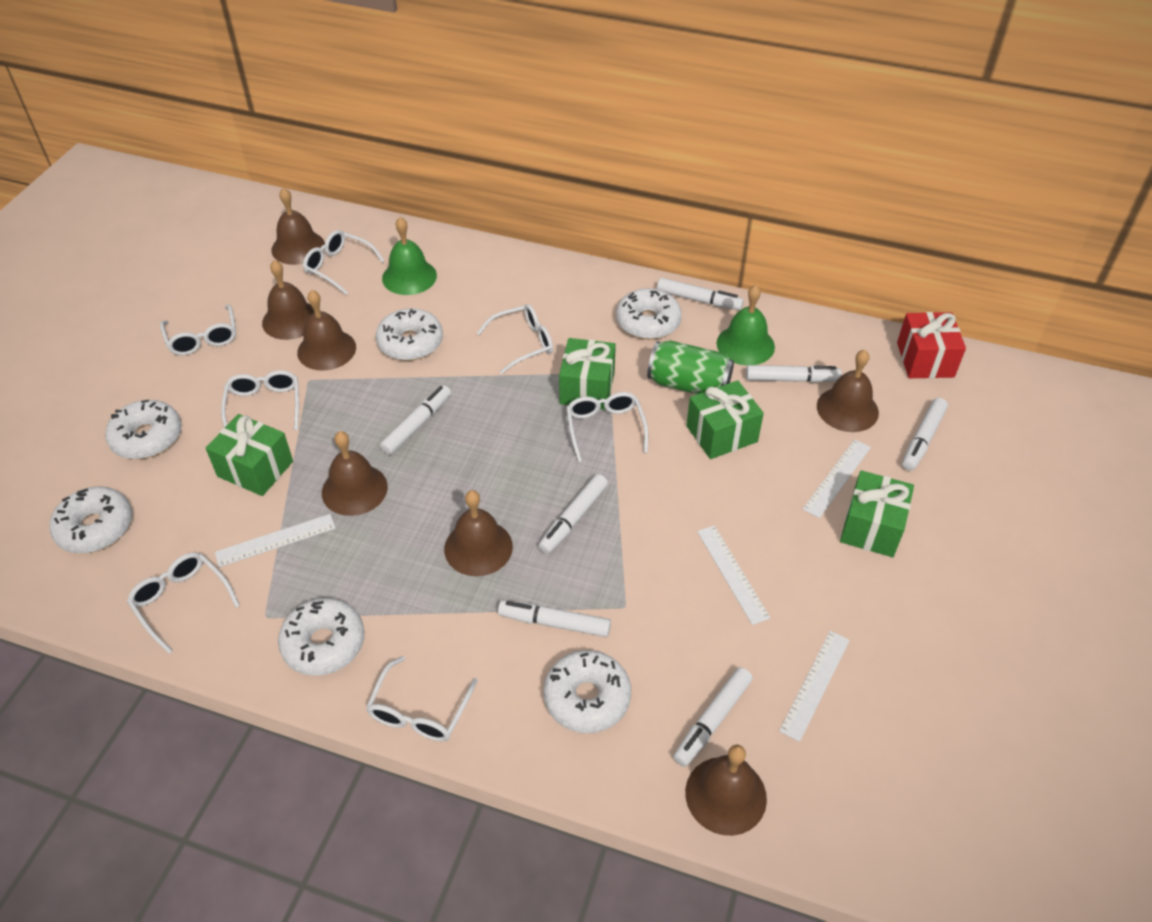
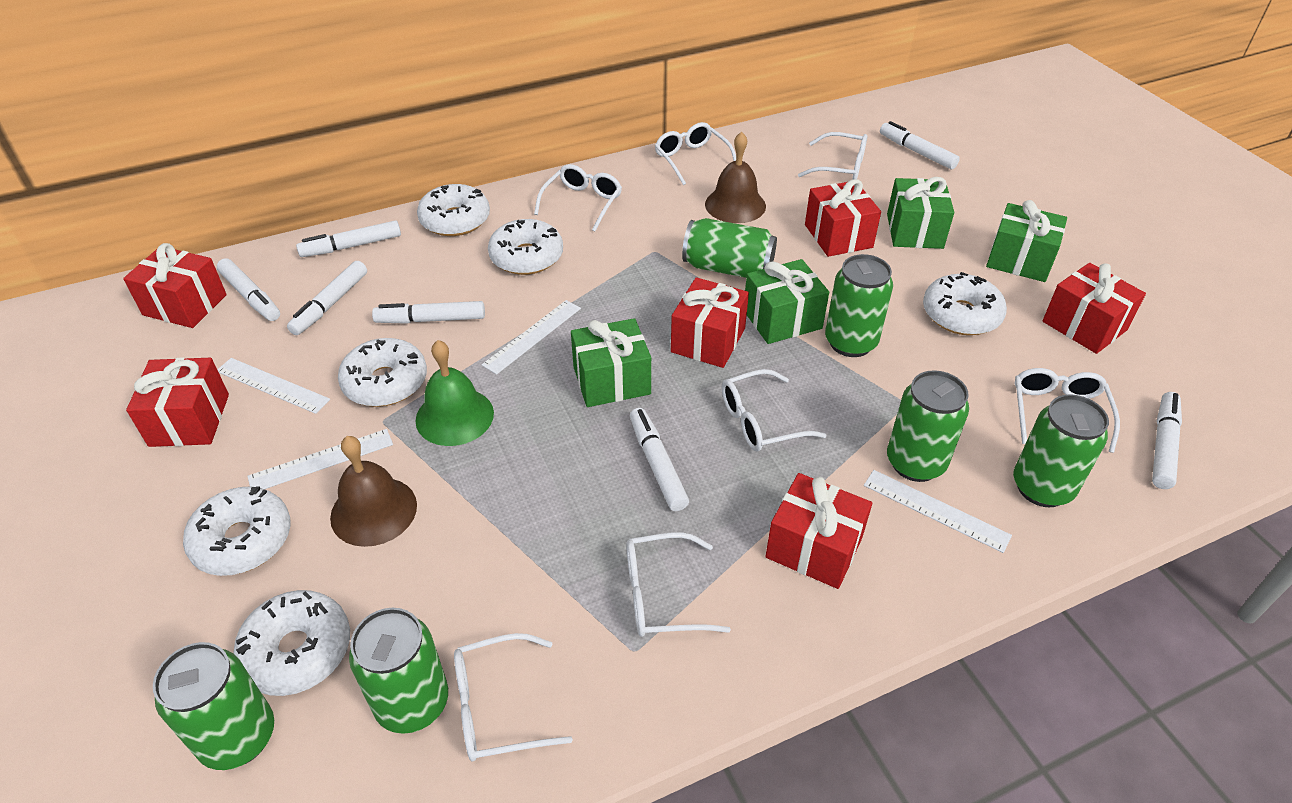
brown bell: 7 -> 2
green bell: 2 -> 1
green can: 1 -> 6
red gift: 1 -> 6

